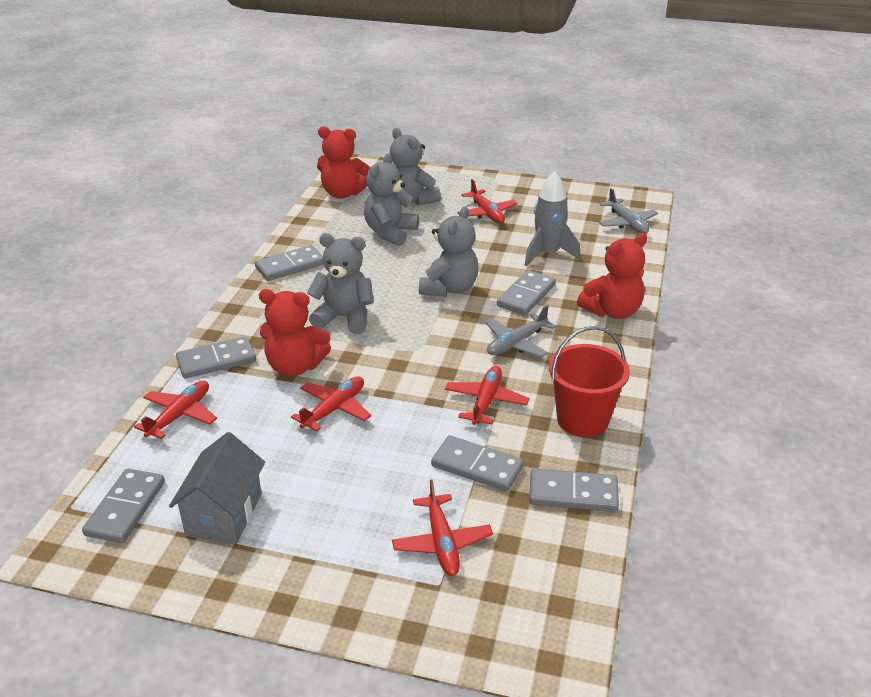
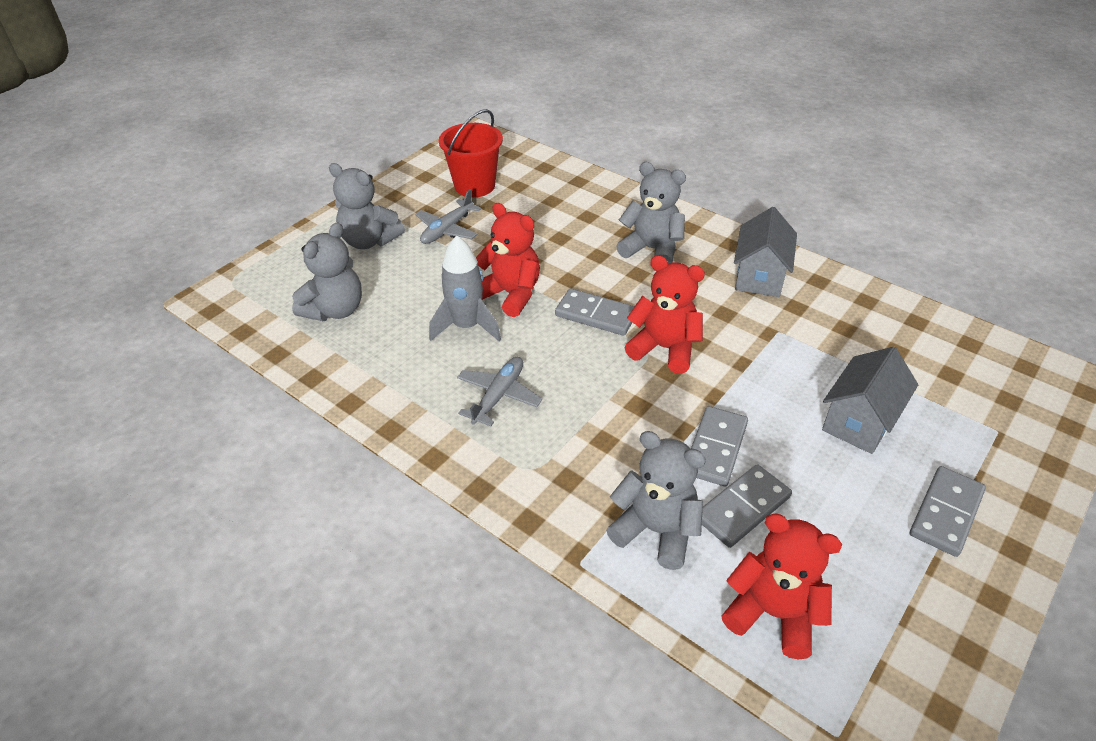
grey domino: 6 -> 4
grey house: 1 -> 2
red plane: 5 -> 0

